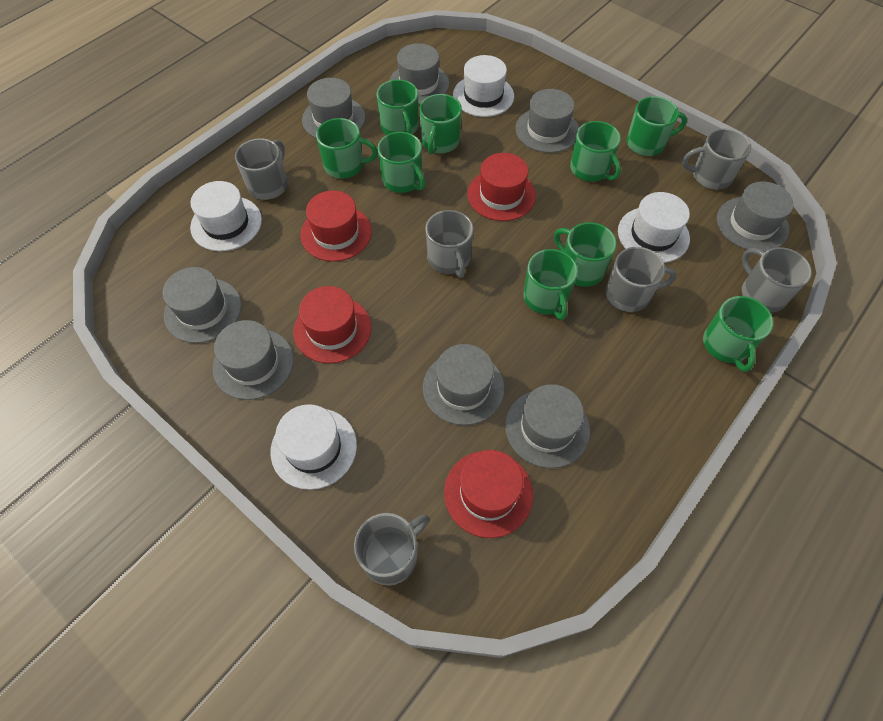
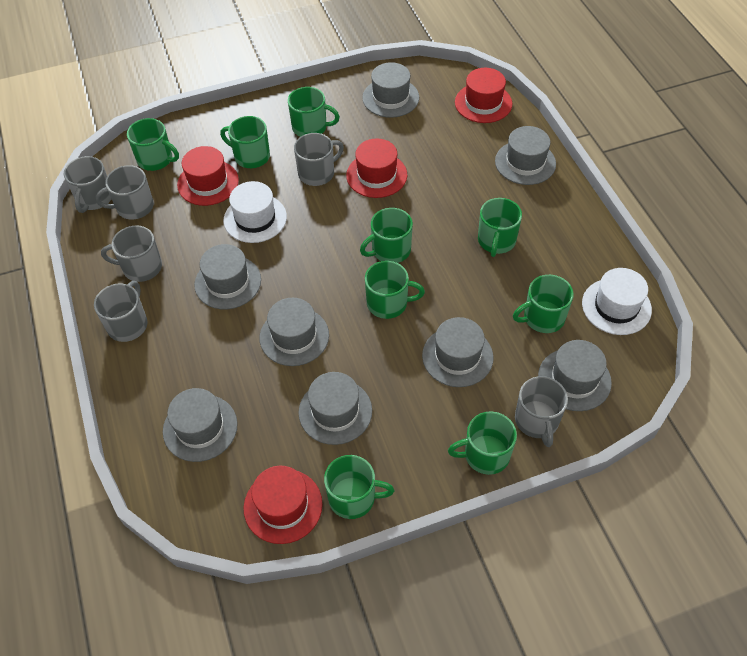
white hat: 4 -> 2

